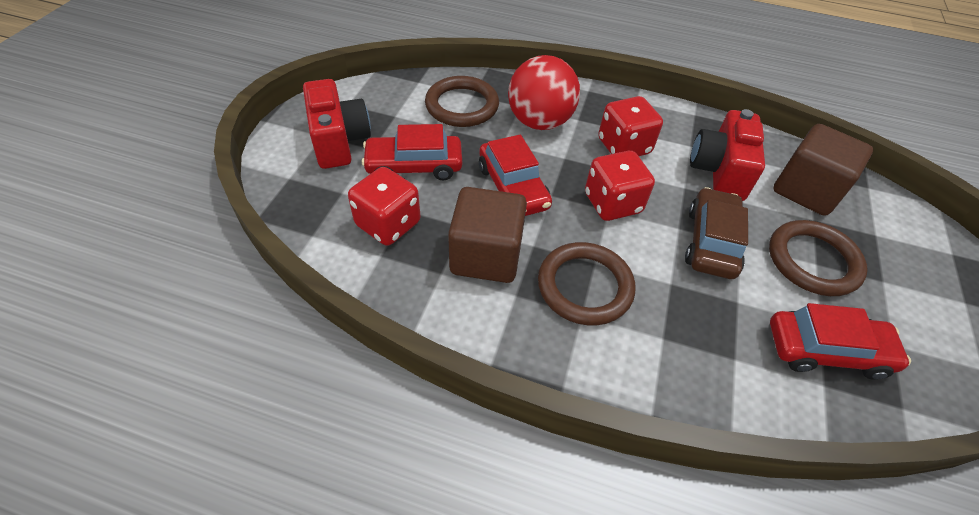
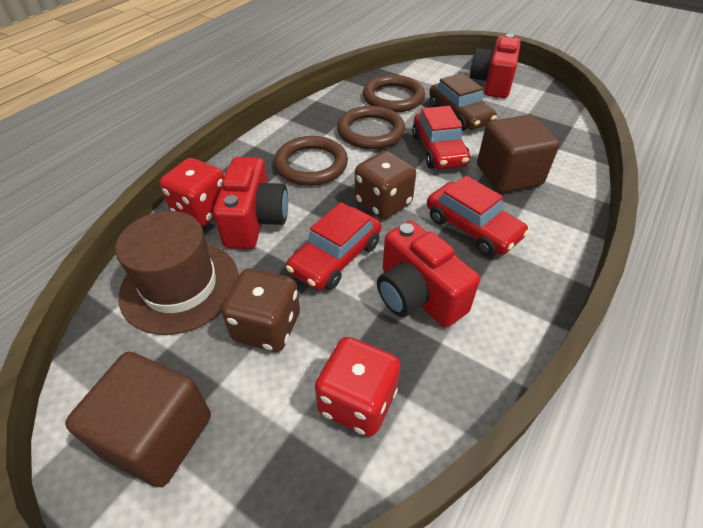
brown dice: 0 -> 2
brown hat: 0 -> 1
red ball: 1 -> 0
red camera: 2 -> 3
red dice: 3 -> 2

